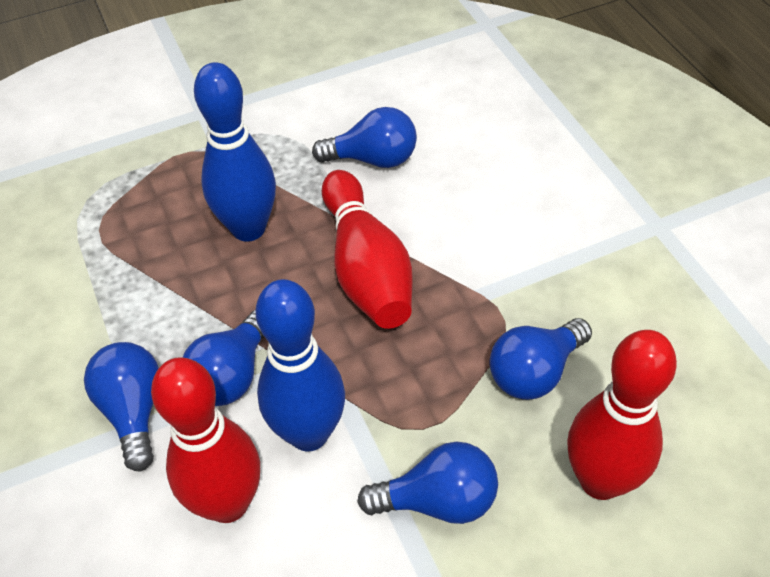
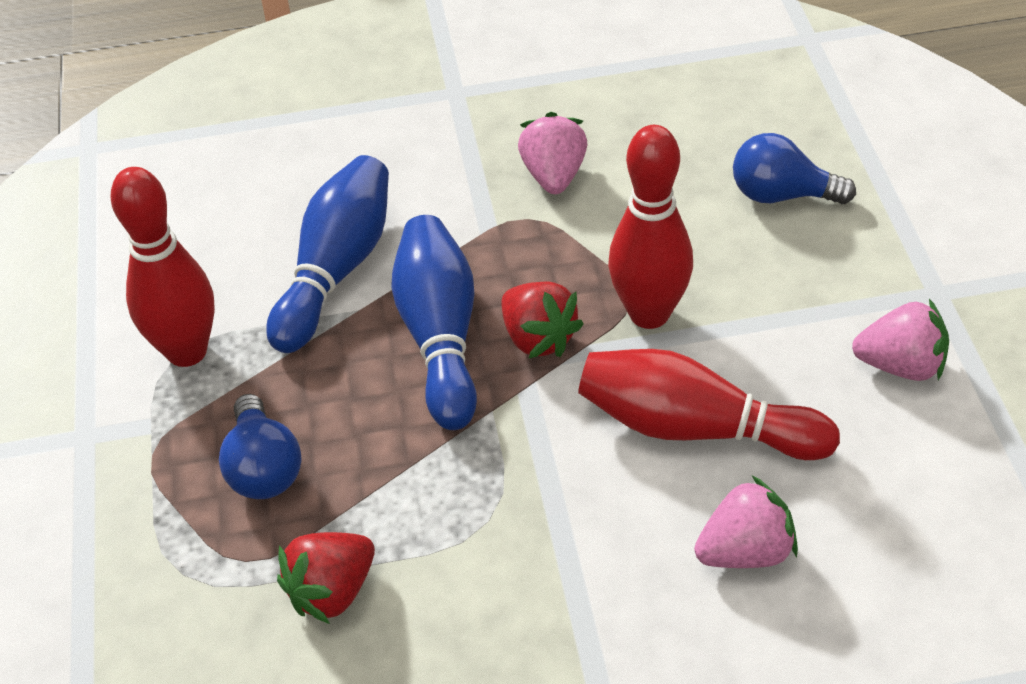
blue light bulb: 5 -> 2
pink strawberry: 0 -> 3
red strawberry: 0 -> 2

